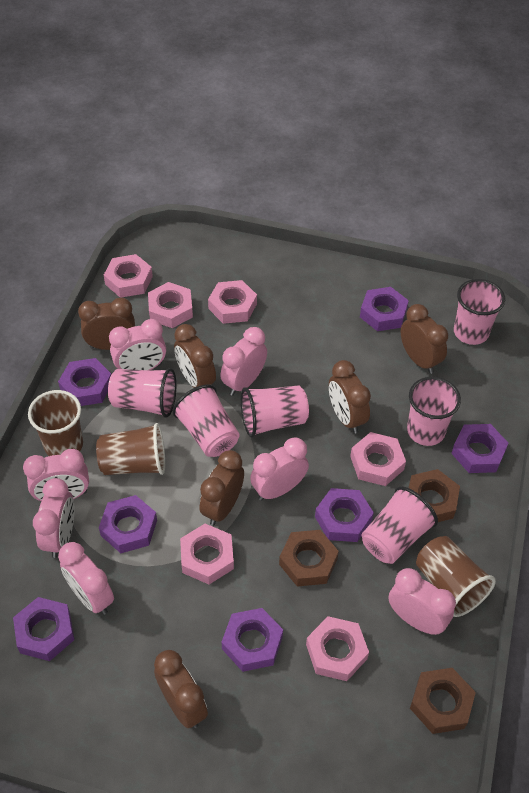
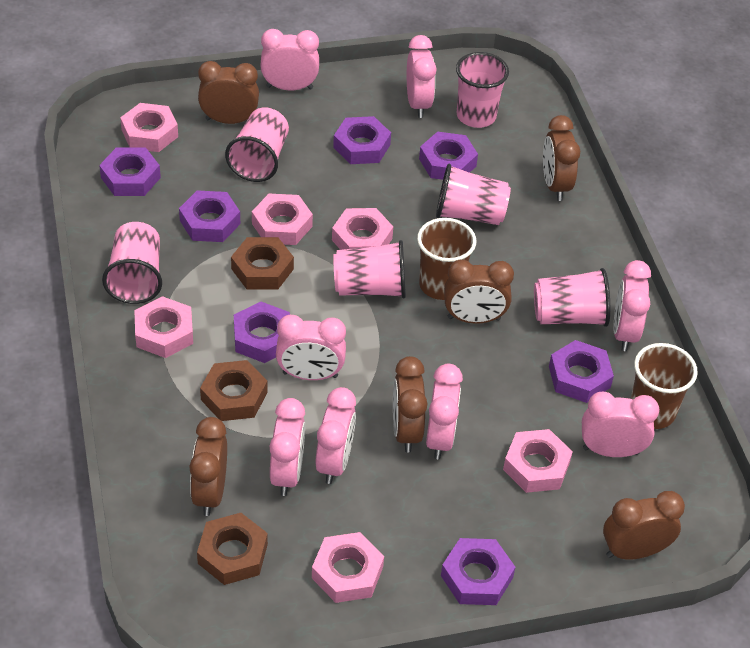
brown cup: 3 -> 2
pink clock: 7 -> 8

